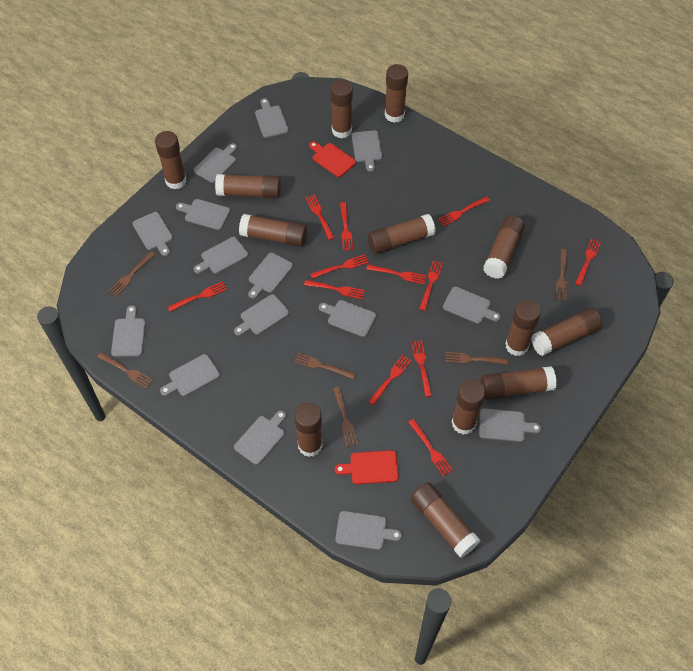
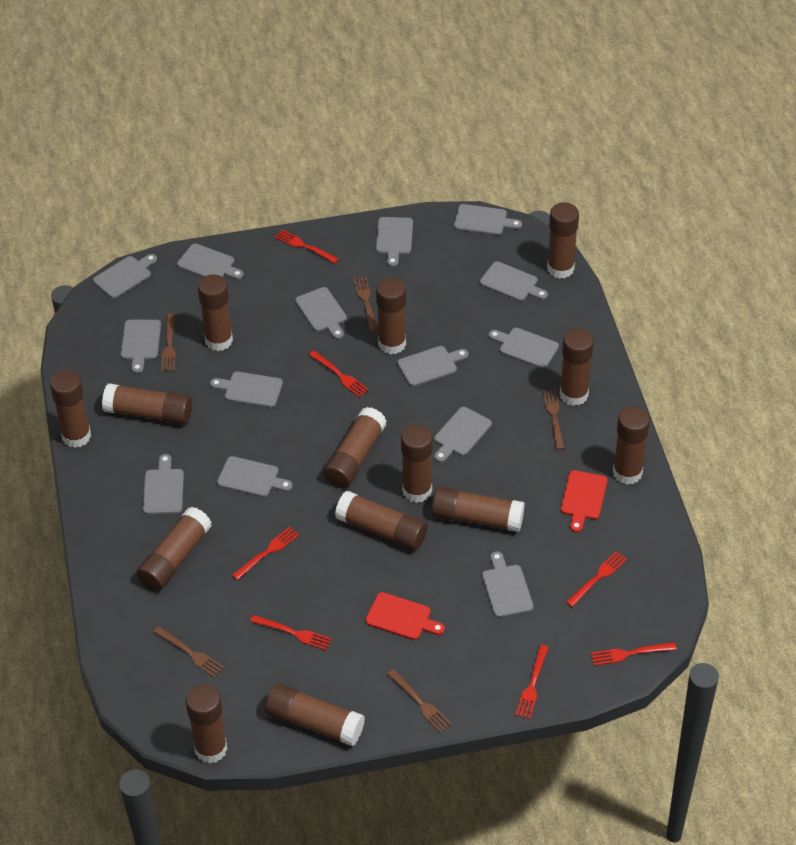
brown fork: 6 -> 5
brown glue stick: 13 -> 14
grey cutting board: 15 -> 14
red fork: 12 -> 7

